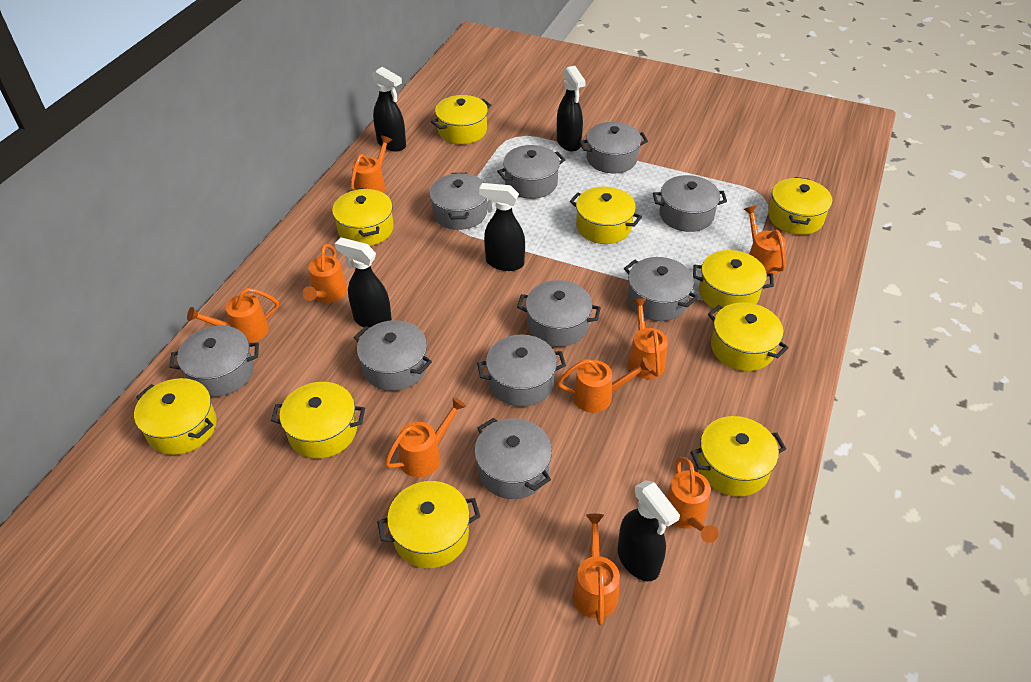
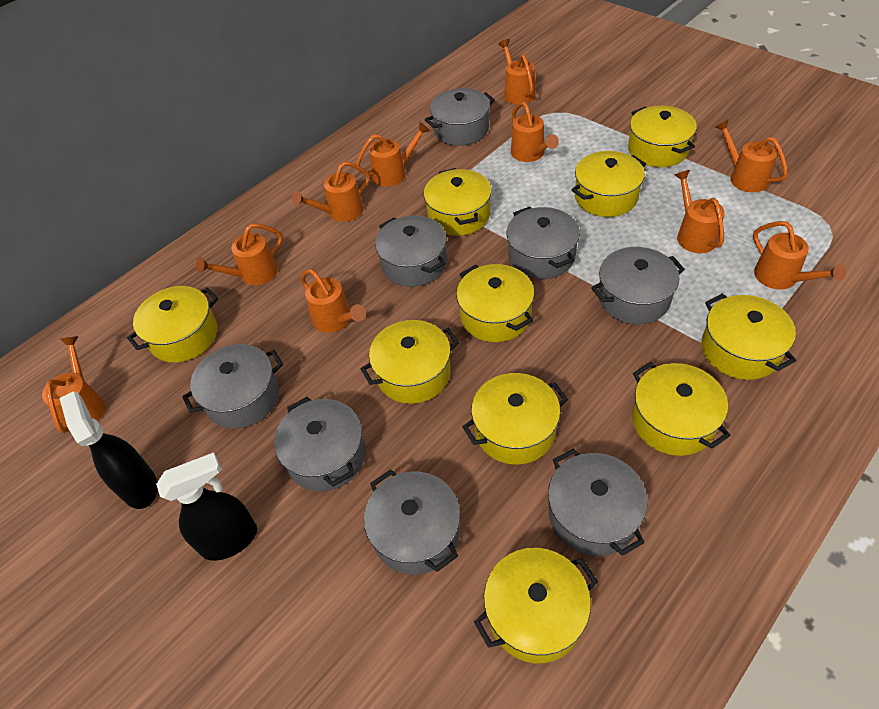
black spray bottle: 5 -> 2
grey pot: 10 -> 8
orange watering can: 9 -> 10

